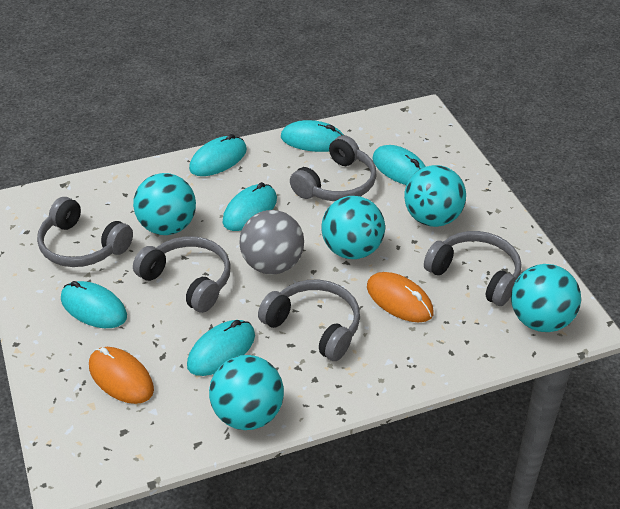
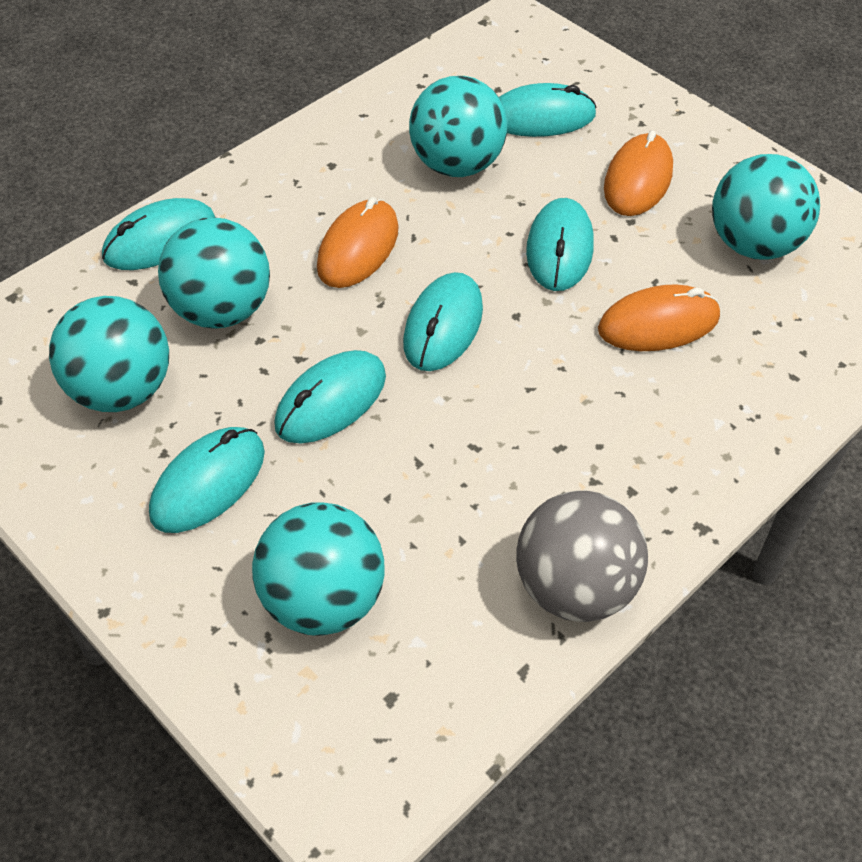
grey headphones: 5 -> 0
orange mouse: 2 -> 3

